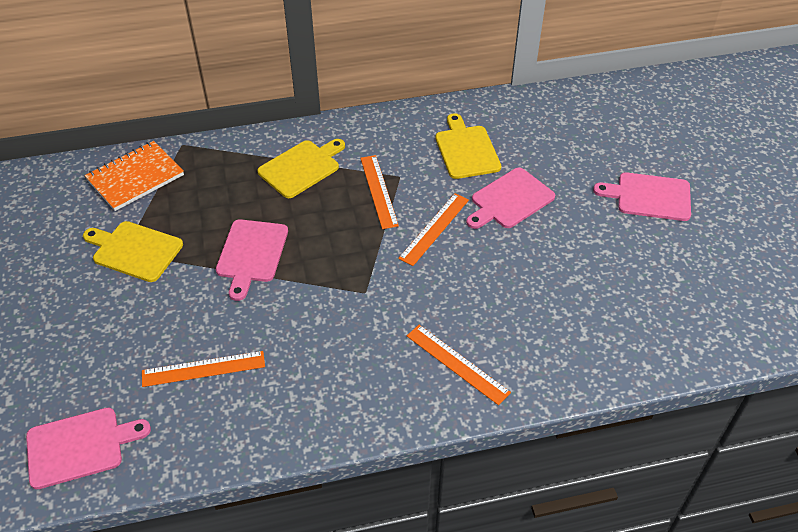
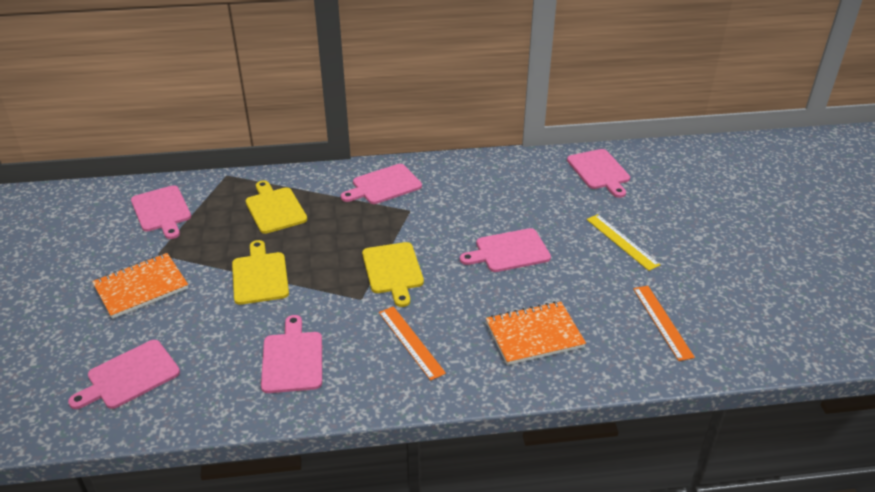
orange notebook: 1 -> 2
orange ruler: 4 -> 2
pink cutting board: 4 -> 6
yellow ruler: 0 -> 1

